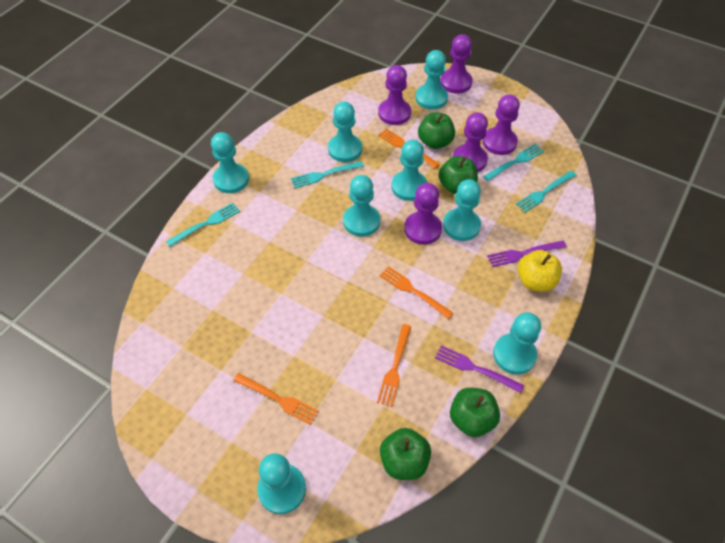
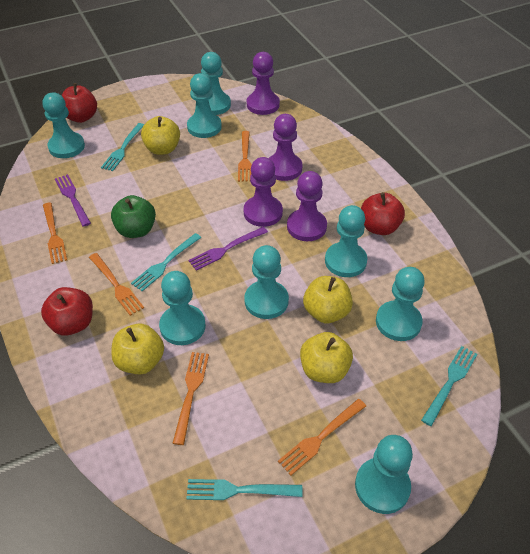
green apple: 4 -> 1
orange fork: 4 -> 5
purple pawn: 5 -> 4
red apple: 0 -> 3
yellow apple: 1 -> 4

